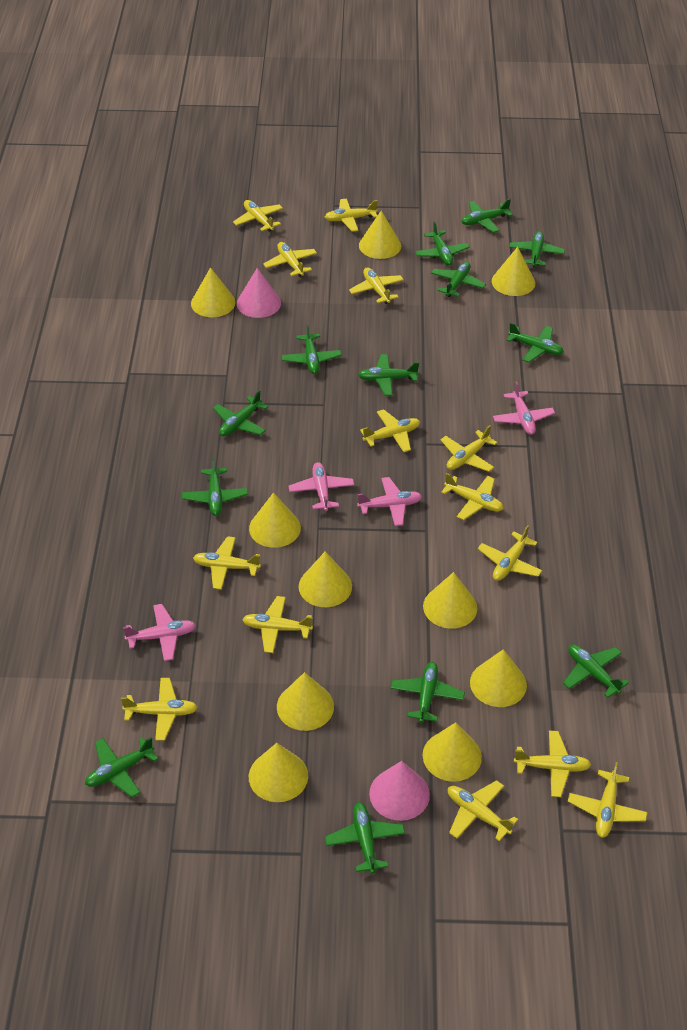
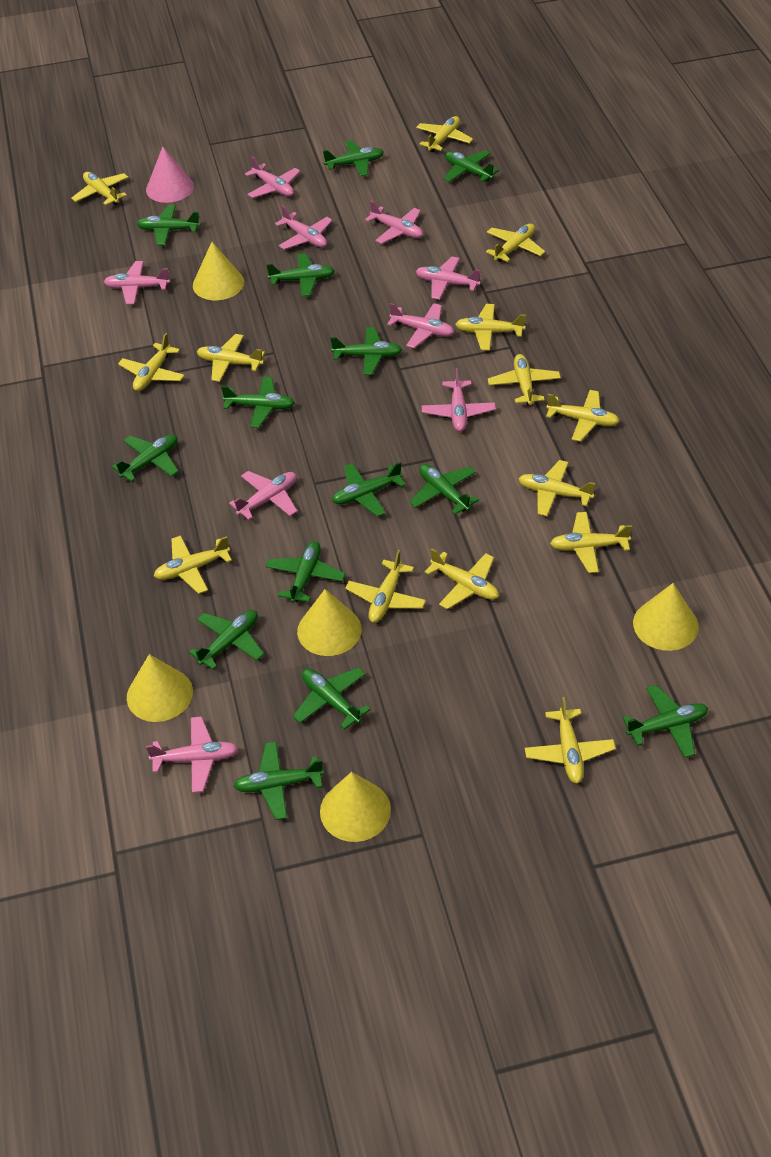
green plane: 13 -> 14
pink cone: 2 -> 1
pink plane: 4 -> 9
yellow cone: 10 -> 5

